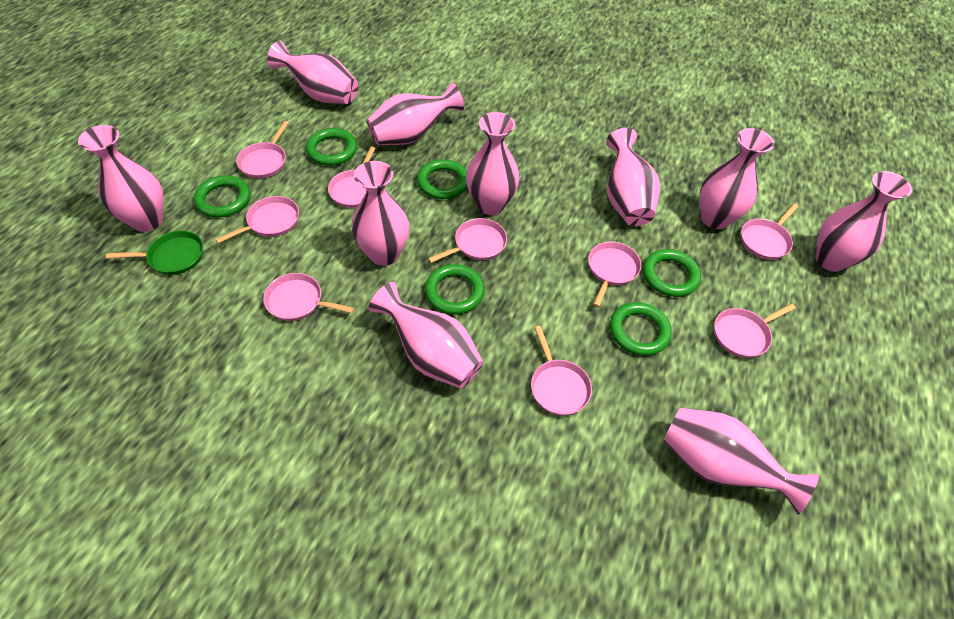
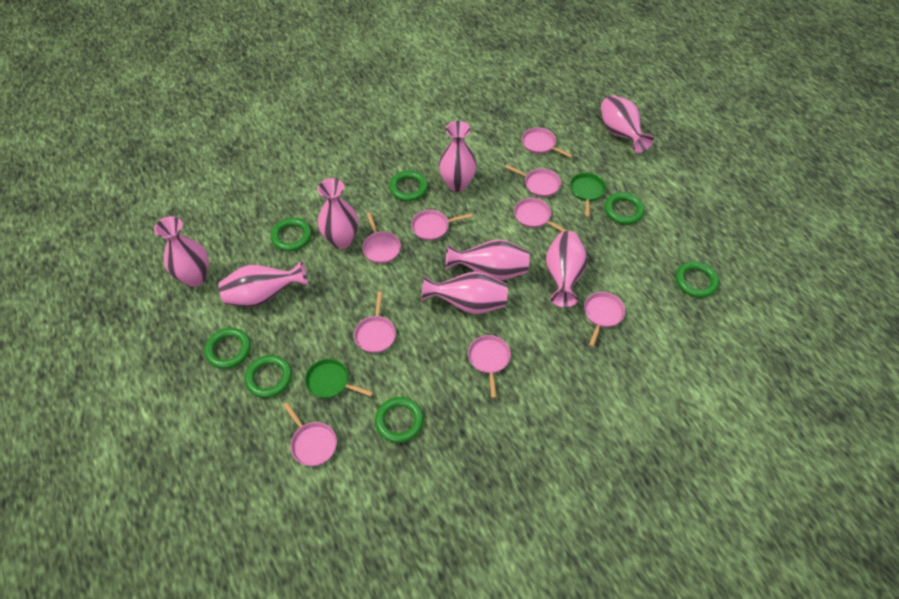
green pan: 1 -> 2
green ring: 6 -> 7
pink vase: 10 -> 8

